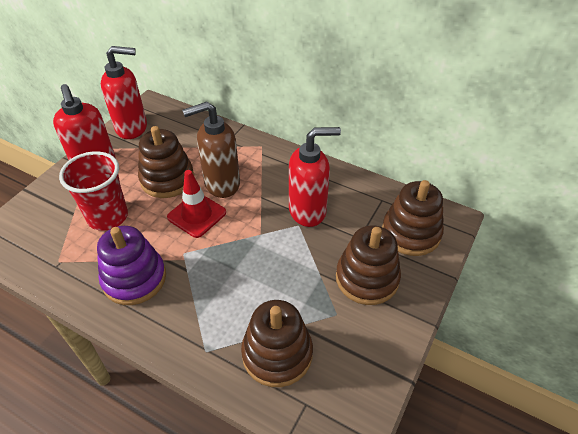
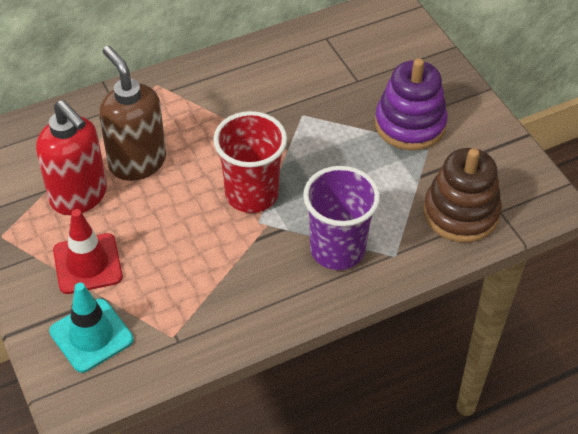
brown stacking toy: 4 -> 1
purple cup: 0 -> 1
red soap dispenser: 3 -> 1
turquoise traffic cone: 0 -> 1

